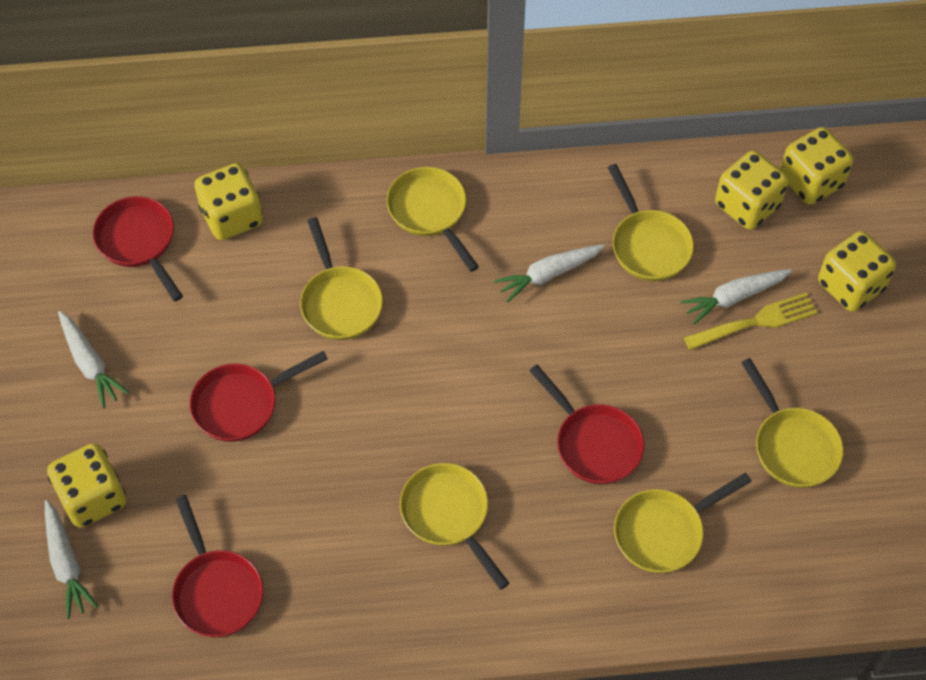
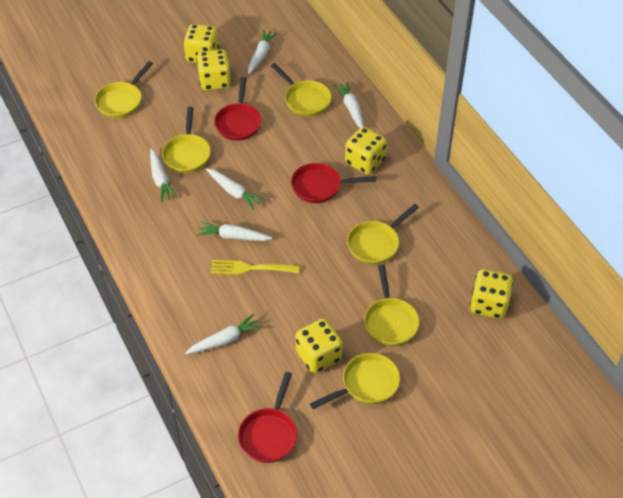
red pan: 4 -> 3
white carrot: 4 -> 6

